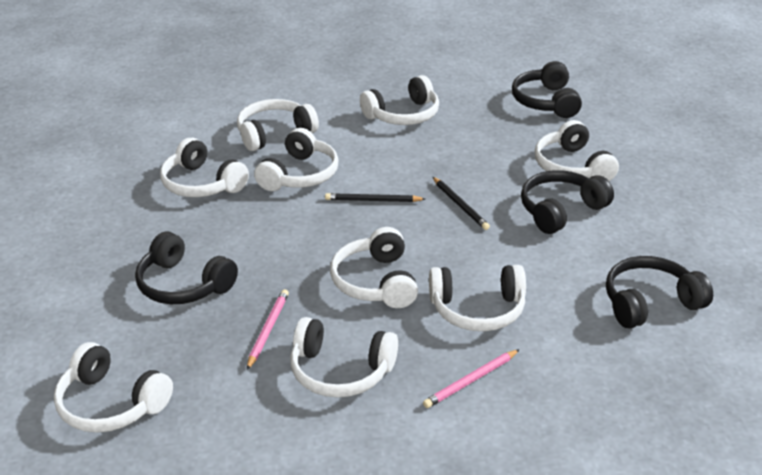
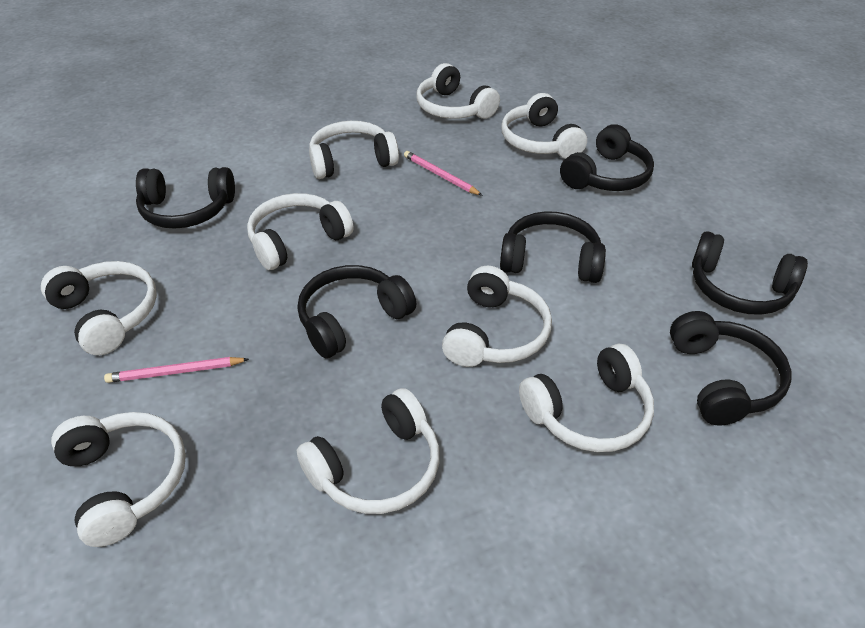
black headphones: 4 -> 6
black pencil: 2 -> 0

